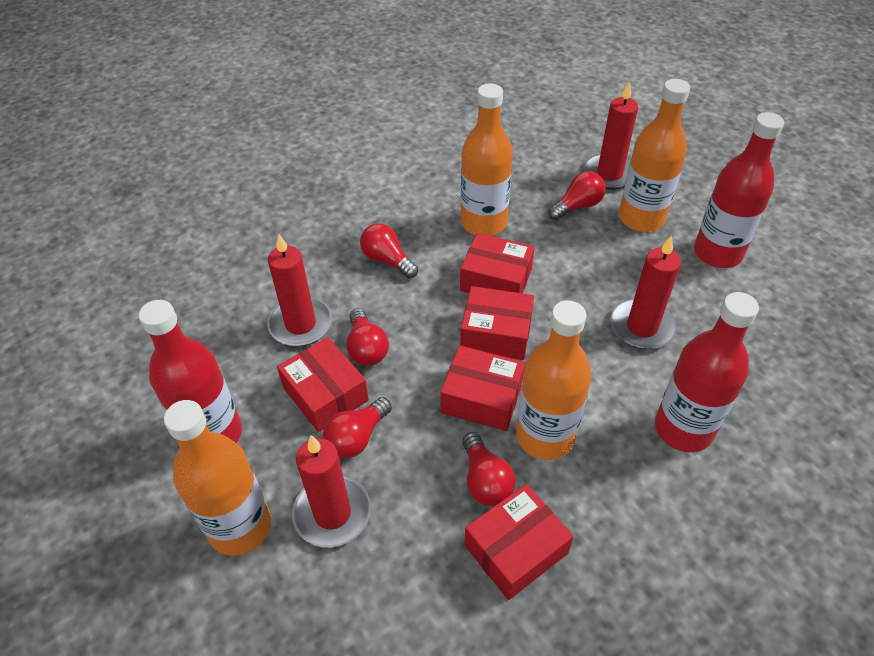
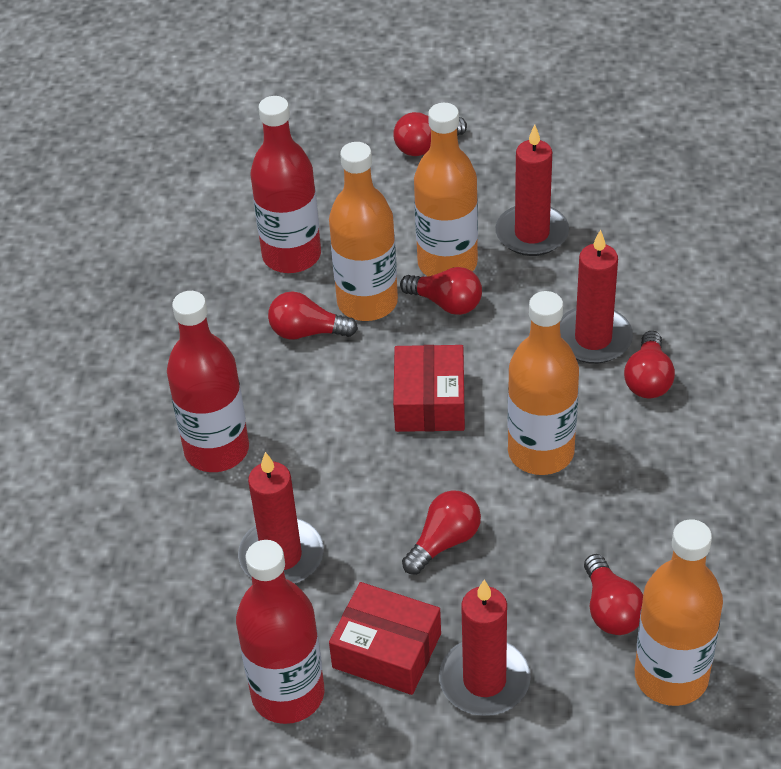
red box: 5 -> 2
red light bulb: 5 -> 6

